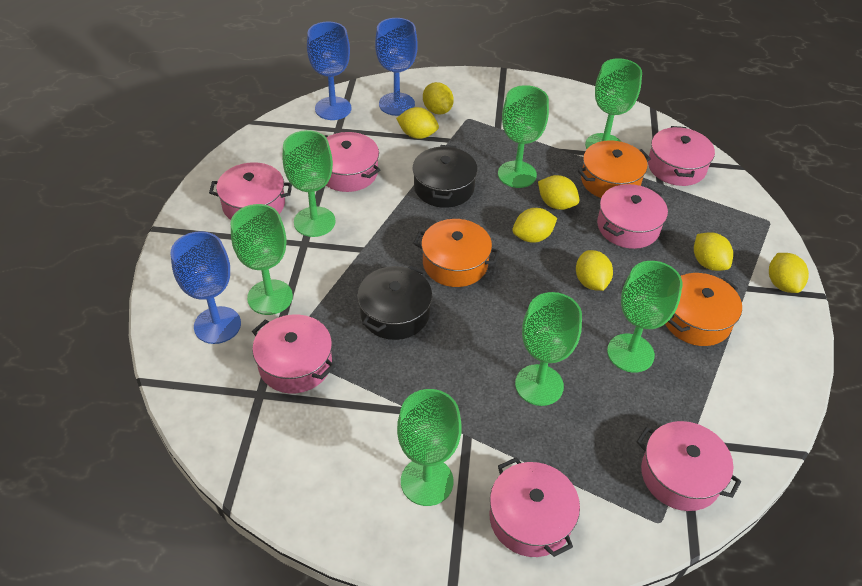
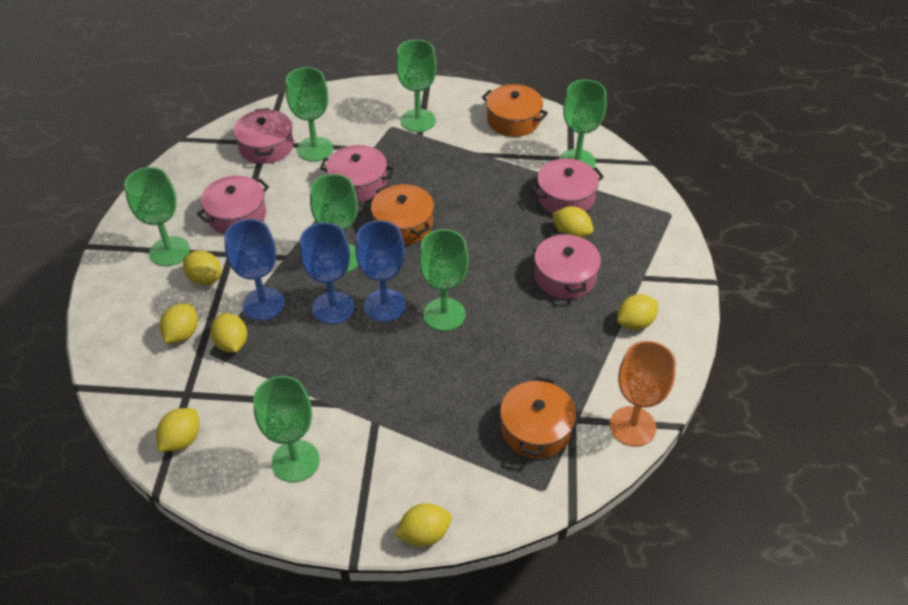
black pot: 2 -> 0
orange goblet: 0 -> 1
pink pot: 7 -> 5

